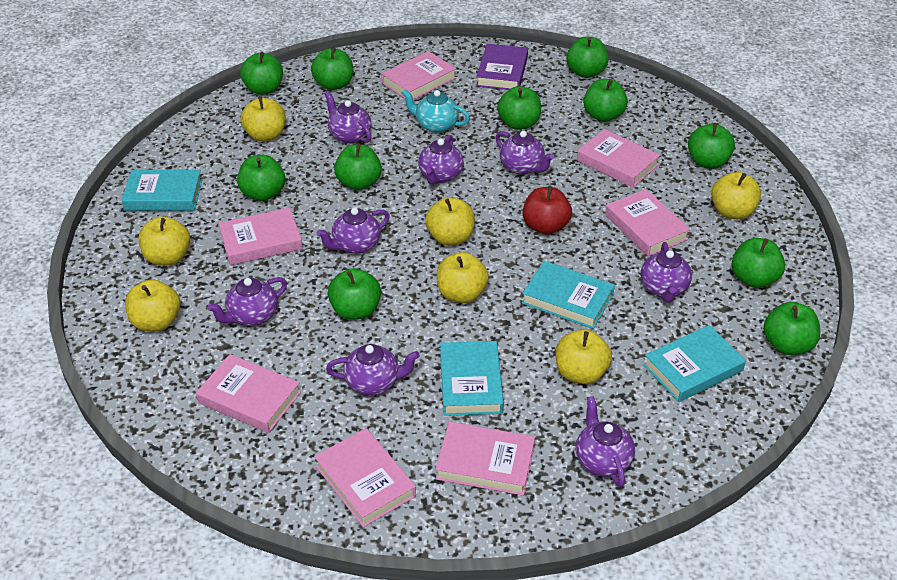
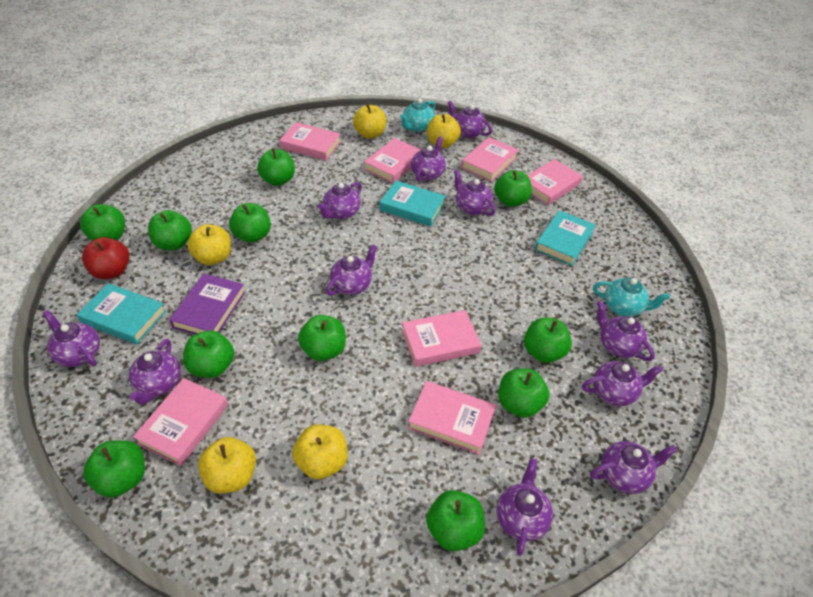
purple teapot: 8 -> 11
turquoise book: 4 -> 3
turquoise teapot: 1 -> 2
yellow apple: 7 -> 5

